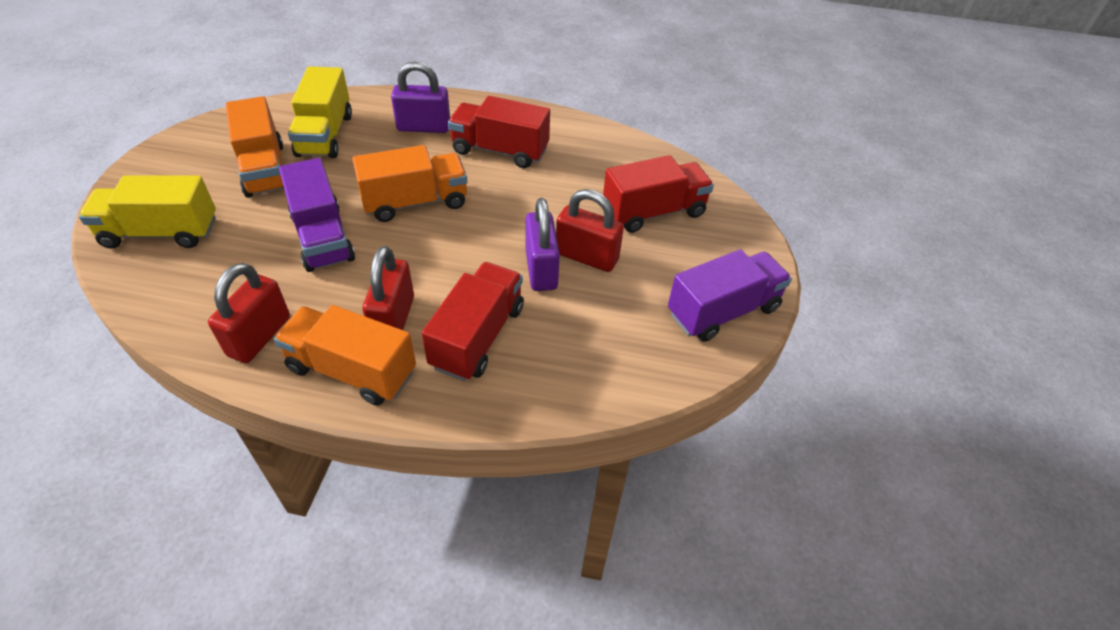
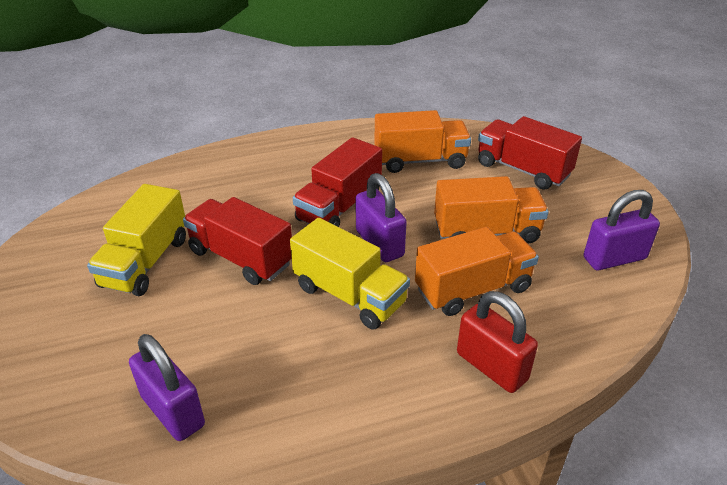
purple padlock: 2 -> 3
purple truck: 2 -> 0
red padlock: 3 -> 1

